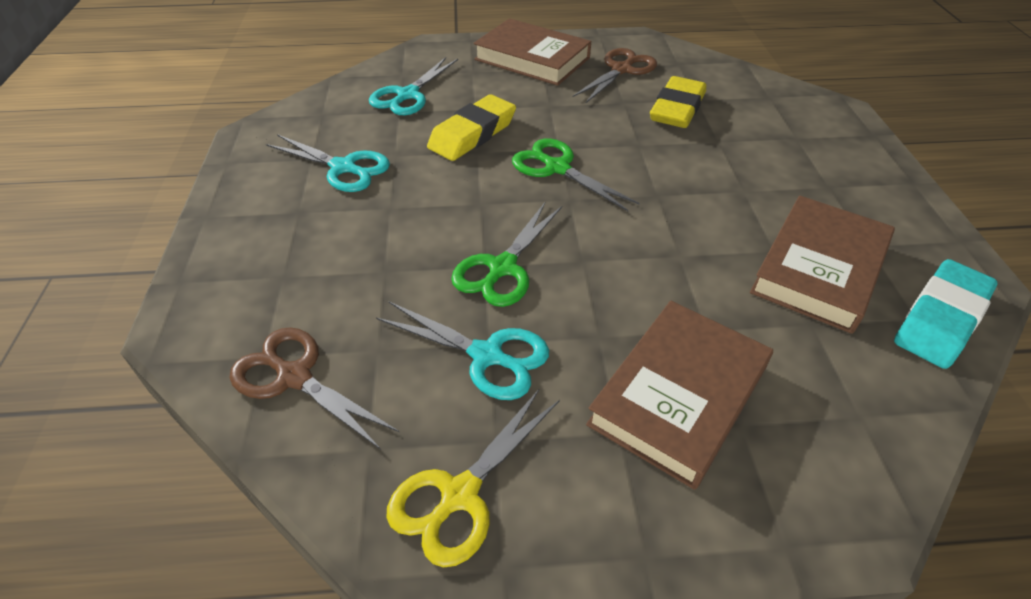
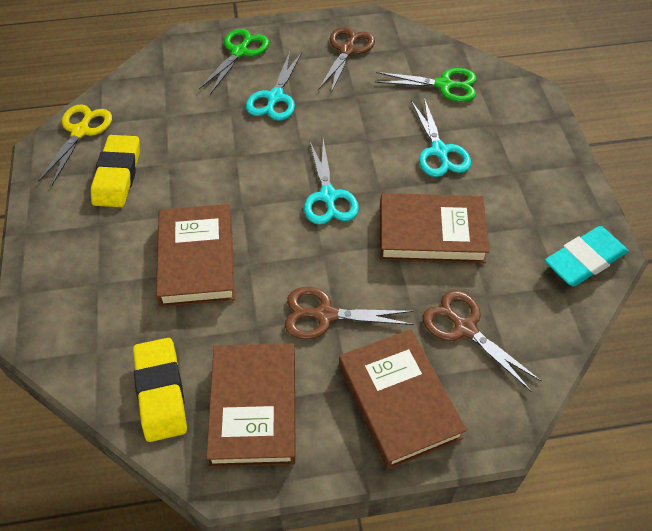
brown book: 3 -> 4
brown scissors: 2 -> 3

